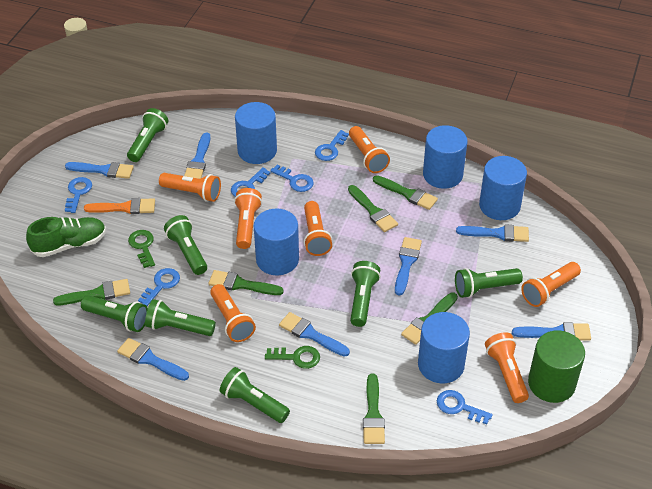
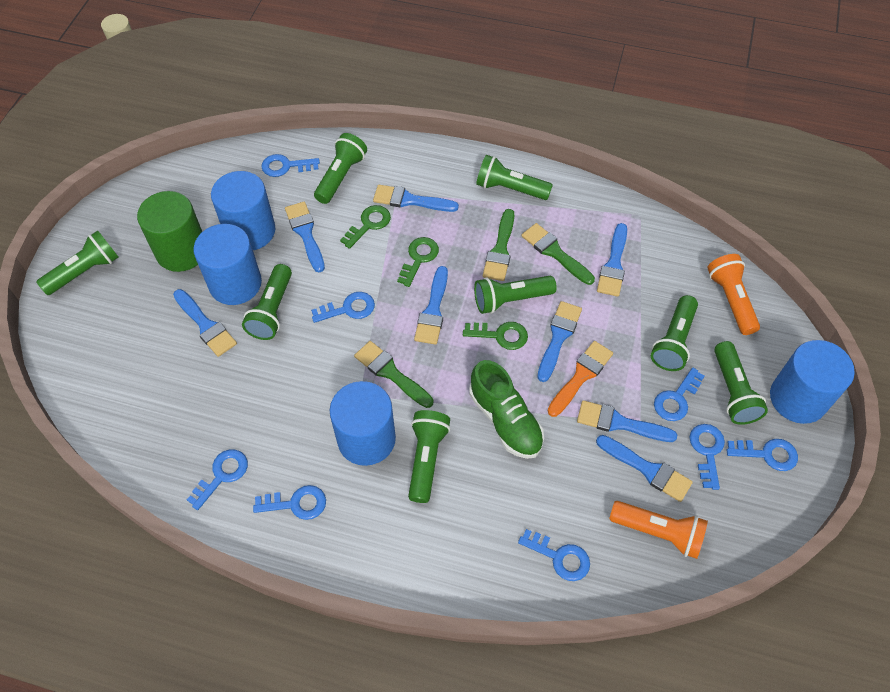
blue brush: 7 -> 8
blue cylinder: 5 -> 4
blue key: 6 -> 8
green brush: 6 -> 3
green flashlight: 7 -> 8
green key: 2 -> 3
orange flashlight: 7 -> 2

